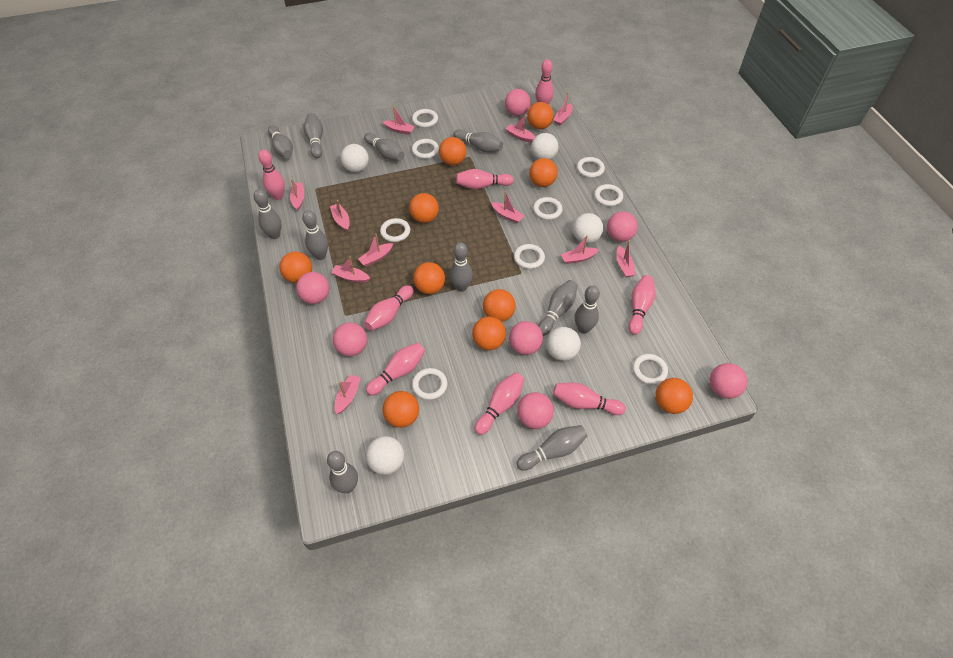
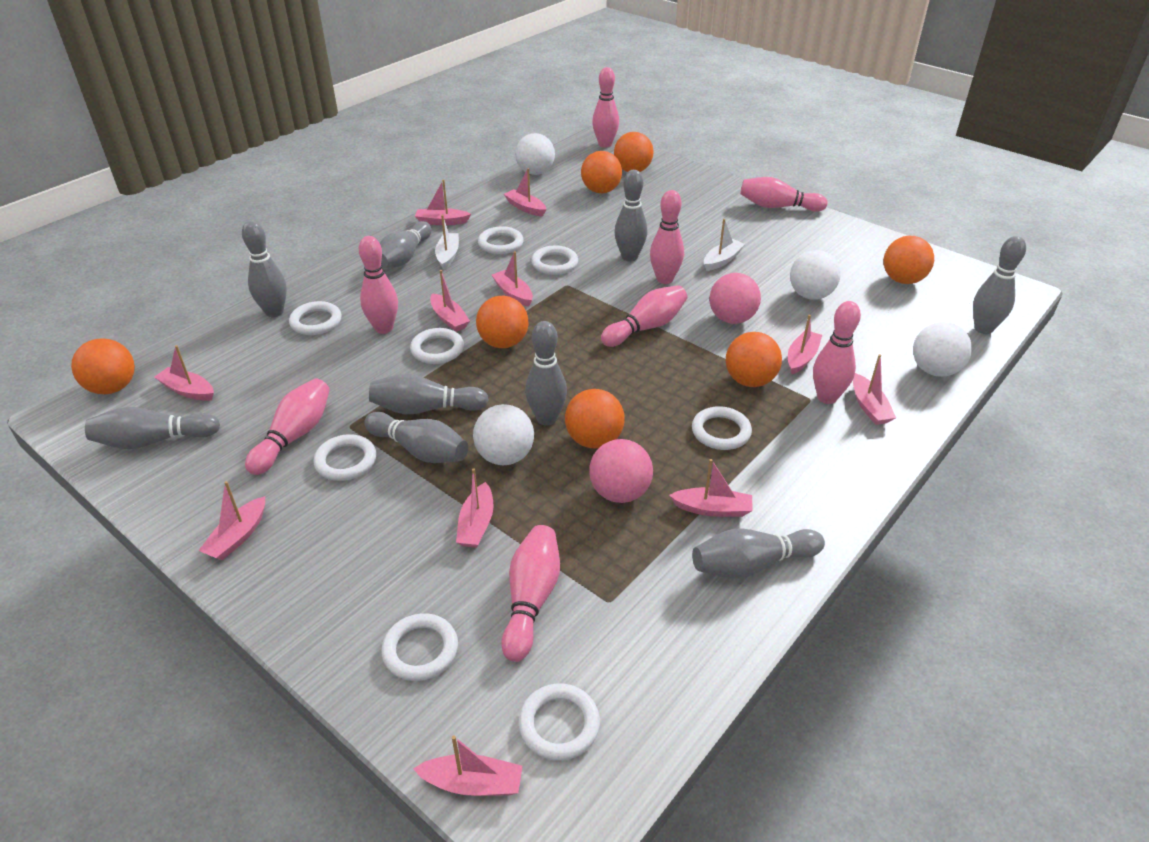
grey bowling pin: 11 -> 9
orange ball: 10 -> 7
pink ball: 7 -> 2
white ball: 5 -> 4
white boat: 0 -> 2
white ring: 9 -> 8

